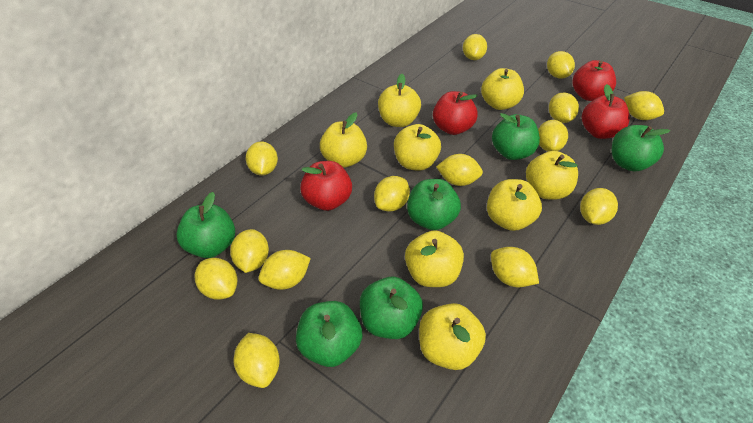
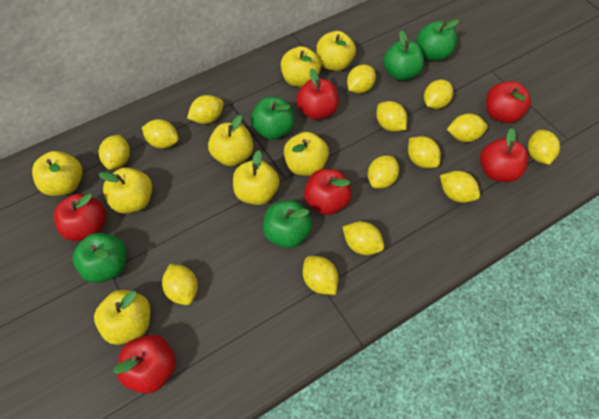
green apple: 6 -> 5
red apple: 4 -> 6

